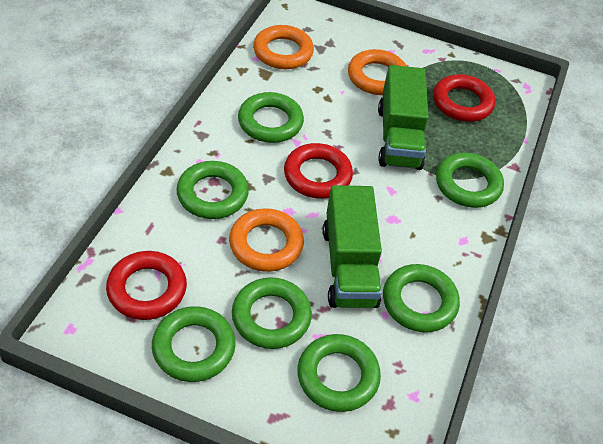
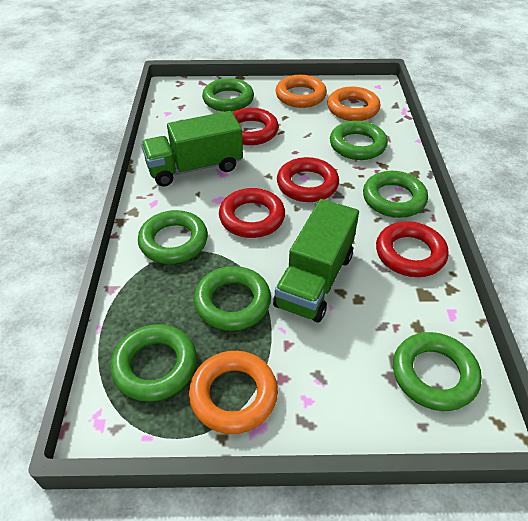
red ring: 3 -> 4

